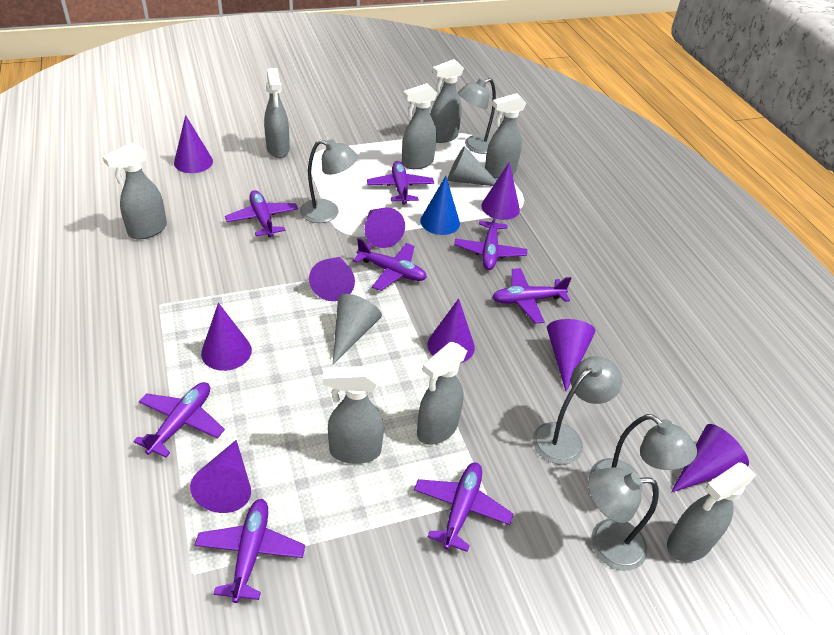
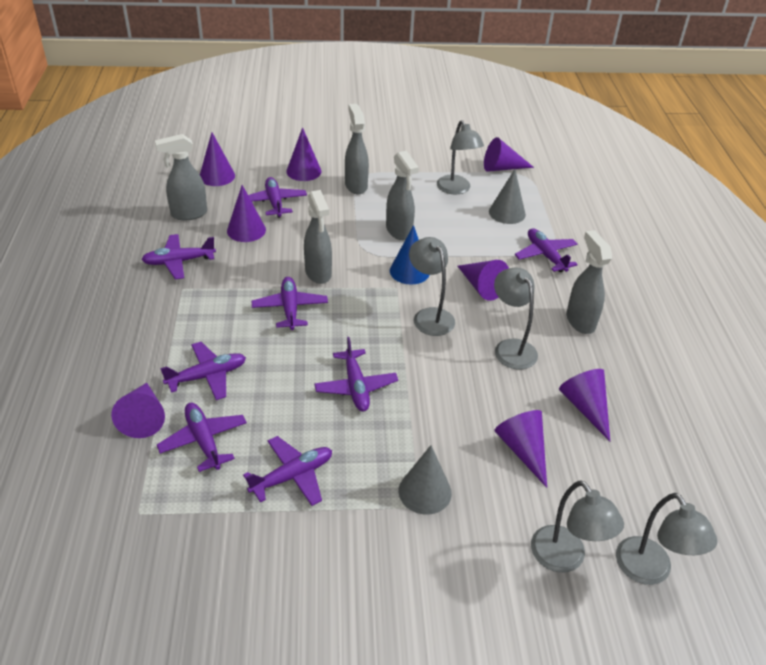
grey spray bottle: 8 -> 5
purple cone: 9 -> 8

